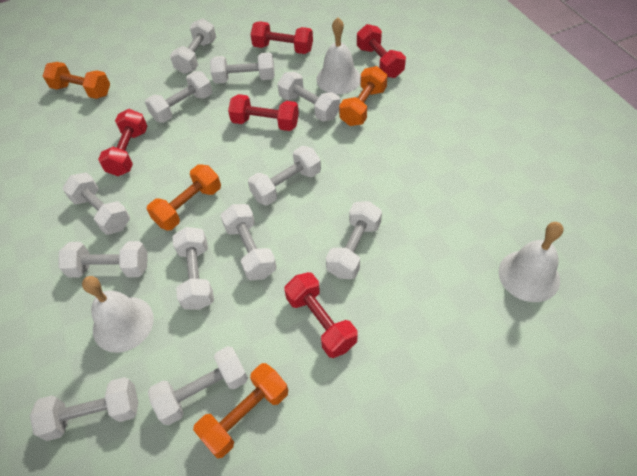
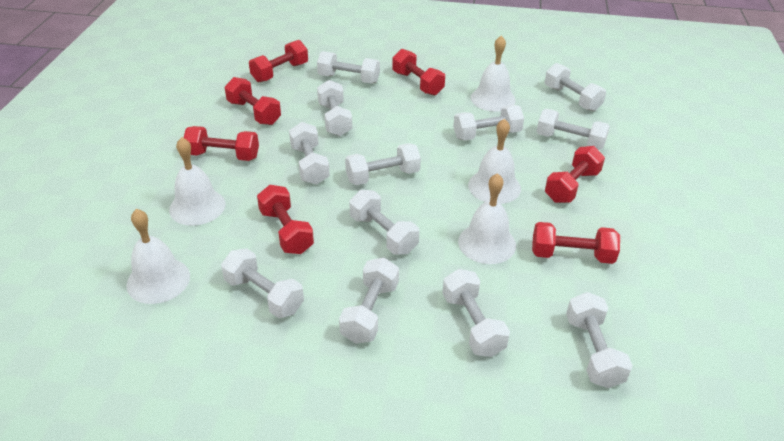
orange dumbbell: 4 -> 0
red dumbbell: 5 -> 7
white bell: 3 -> 5

